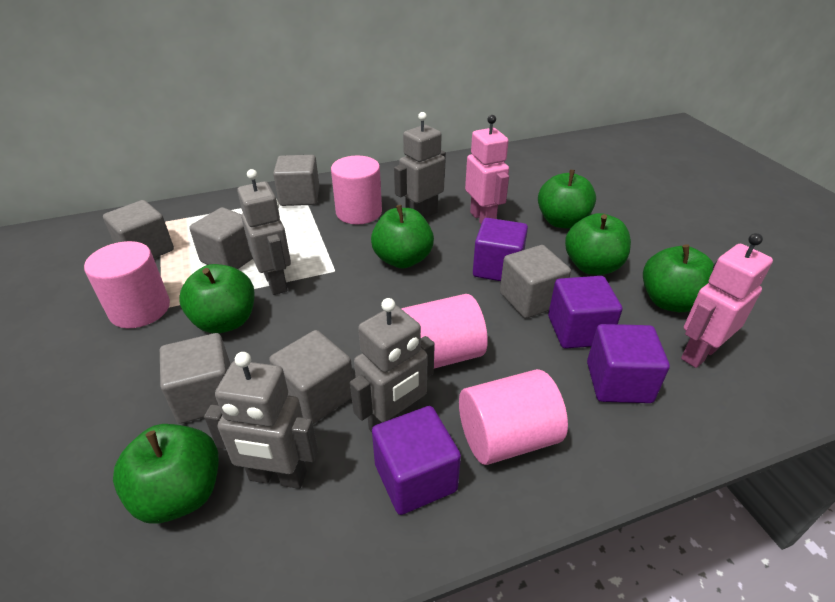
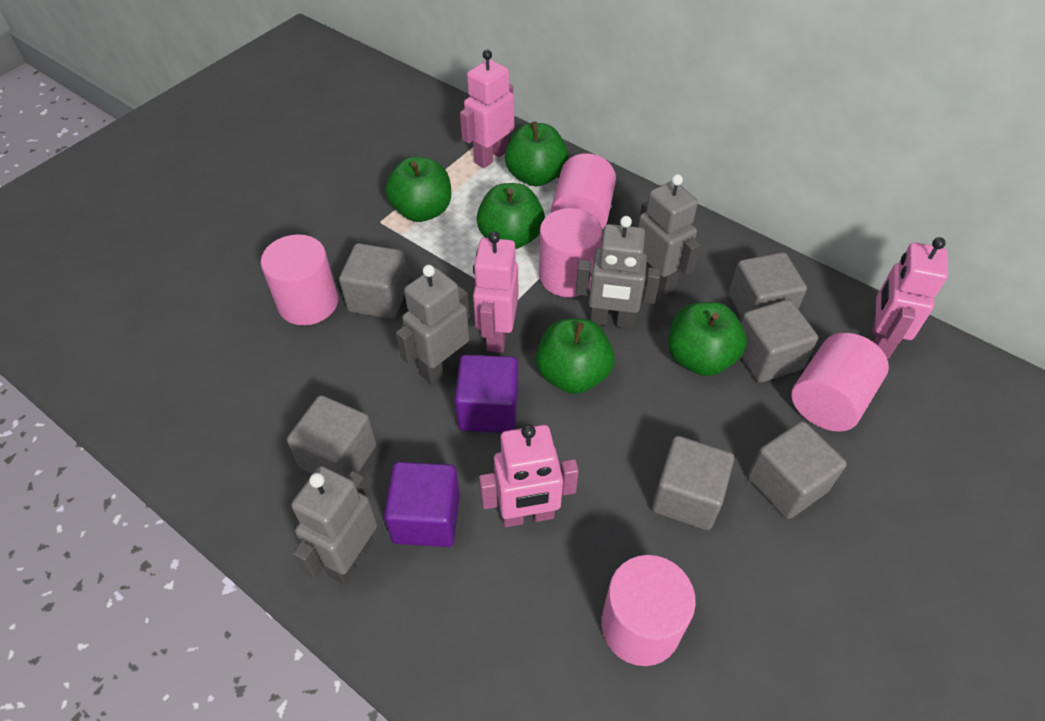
green apple: 6 -> 5
pink cylinder: 4 -> 5
pink robot: 2 -> 4
purple cube: 4 -> 2

